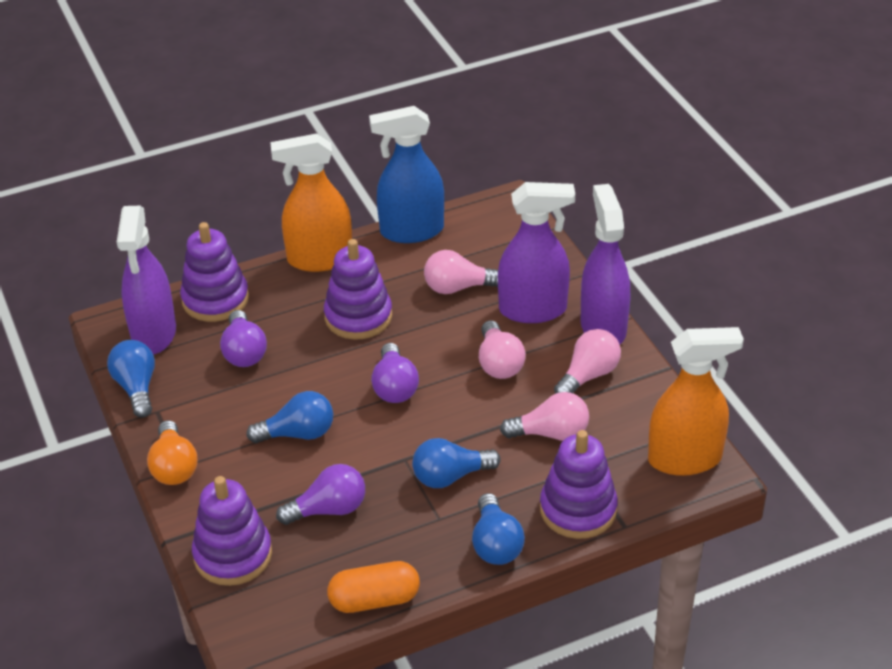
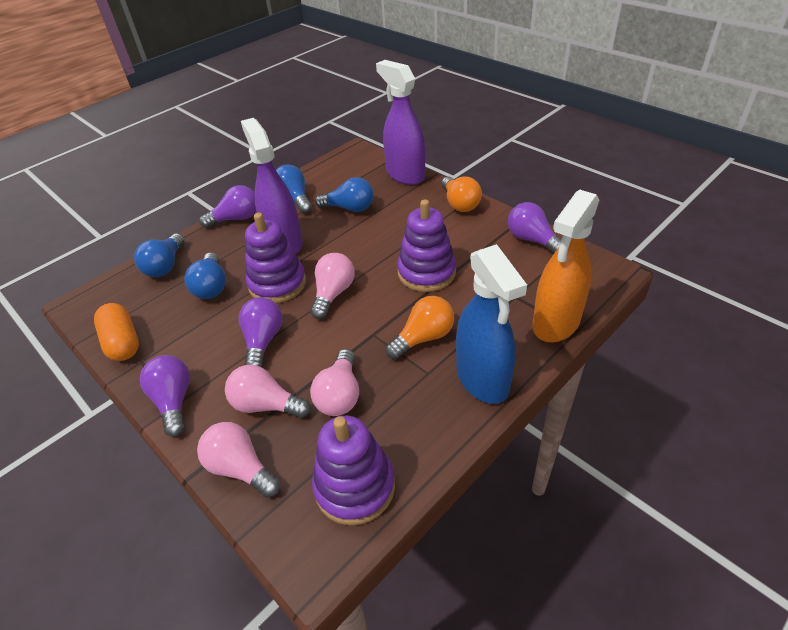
orange light bulb: 1 -> 2
orange spray bottle: 2 -> 1
purple light bulb: 3 -> 4
purple spray bottle: 3 -> 2
purple stacking toy: 4 -> 3

